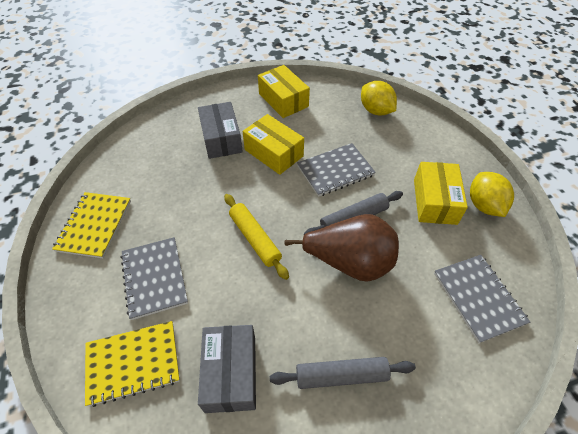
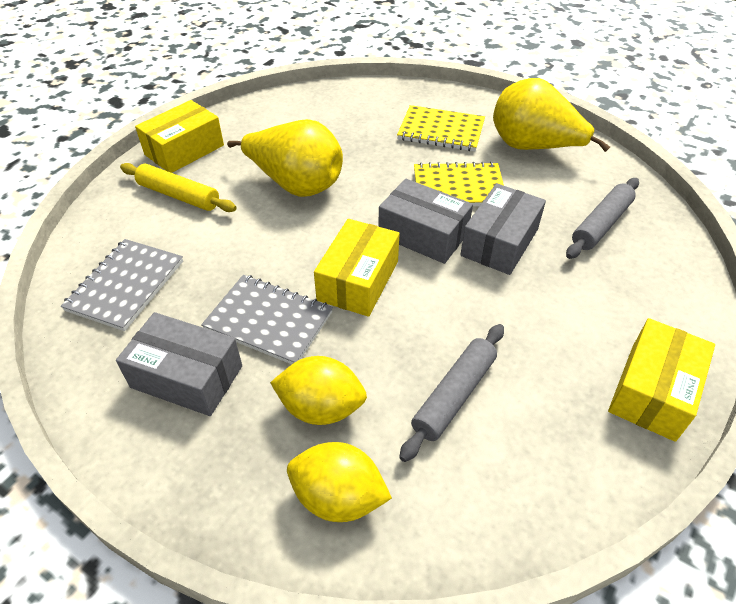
brown pear: 1 -> 0
grey box: 2 -> 3
grey notebook: 3 -> 2
yellow pear: 0 -> 2

